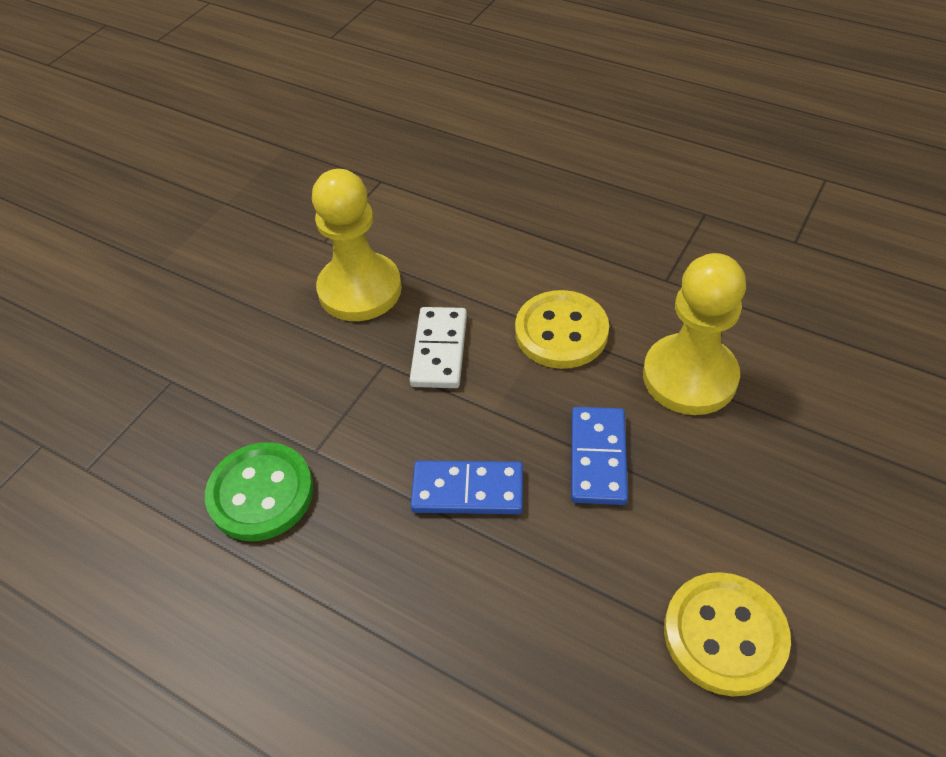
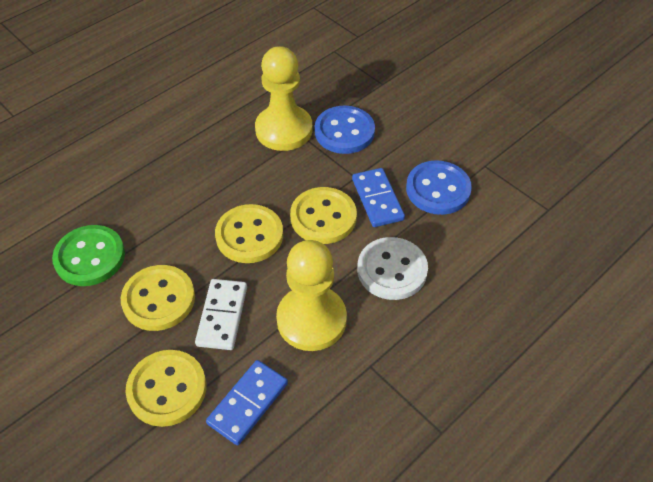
blue button: 0 -> 2
white button: 0 -> 1
yellow button: 2 -> 4

